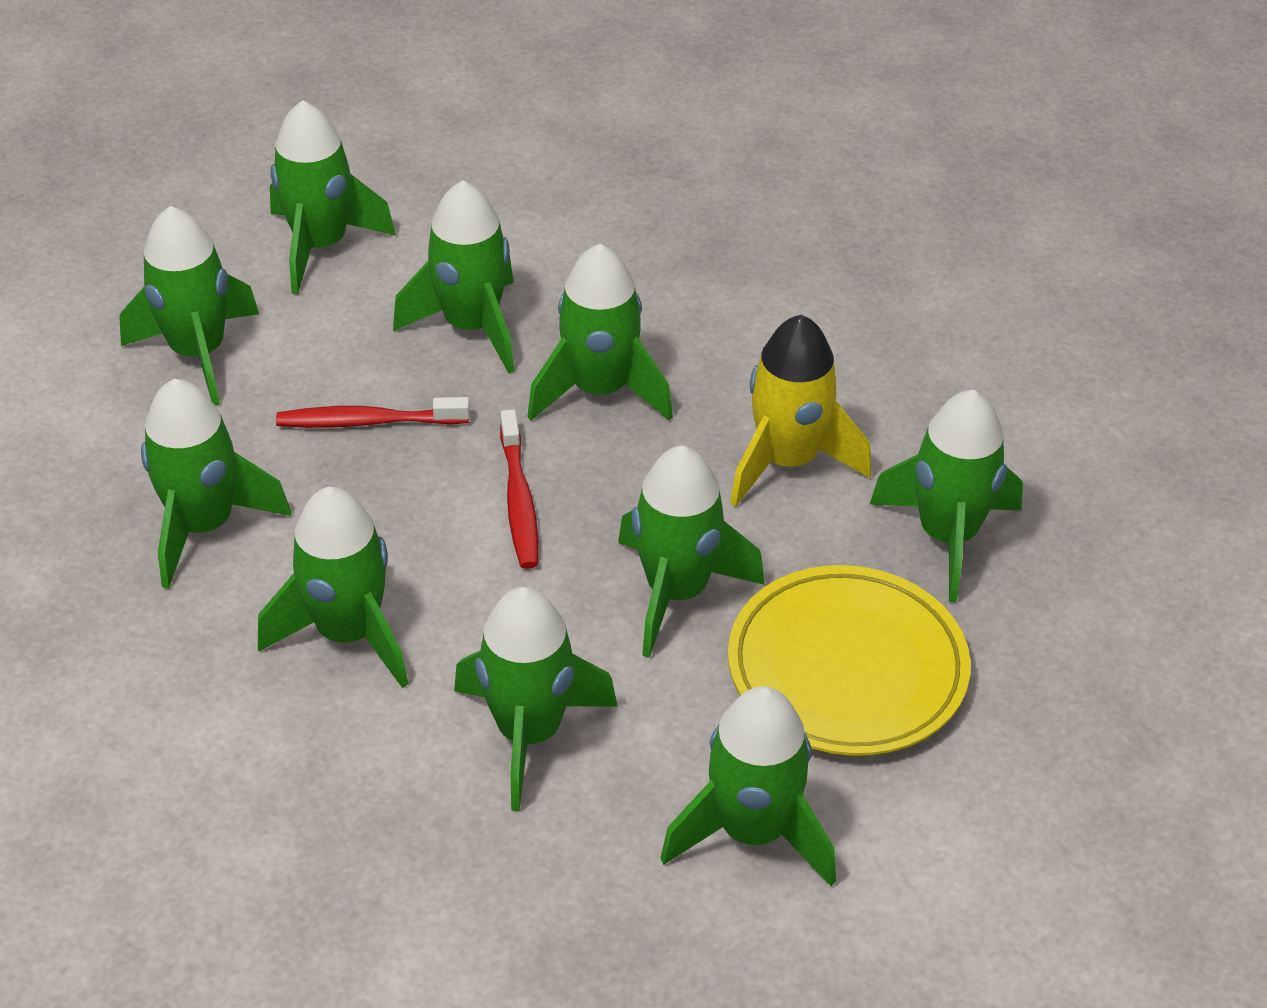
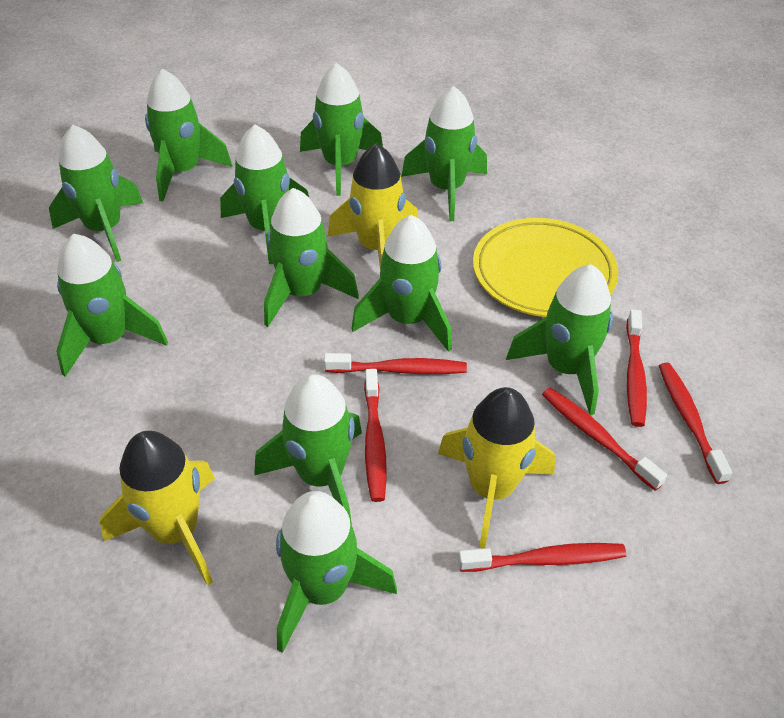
green rocket: 10 -> 11
red toothbrush: 2 -> 6
yellow rocket: 1 -> 3

